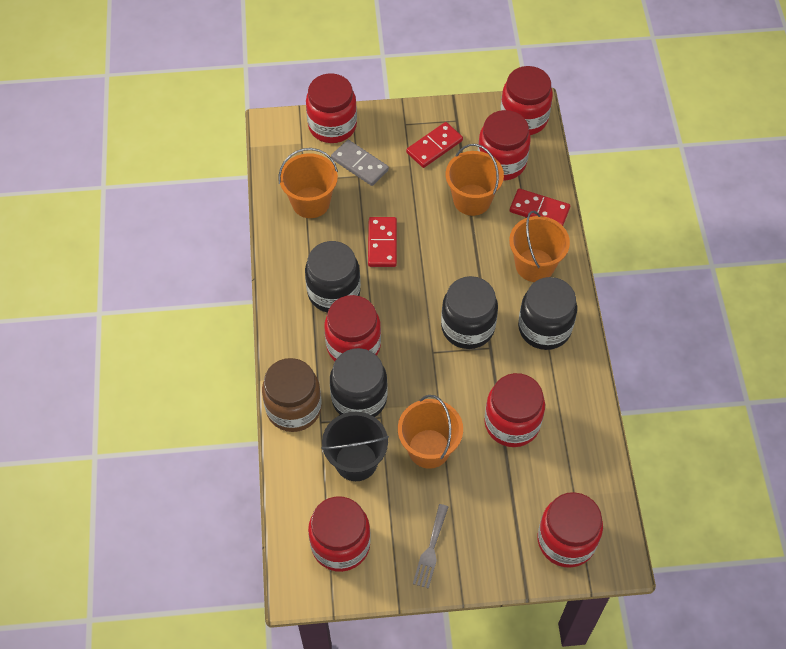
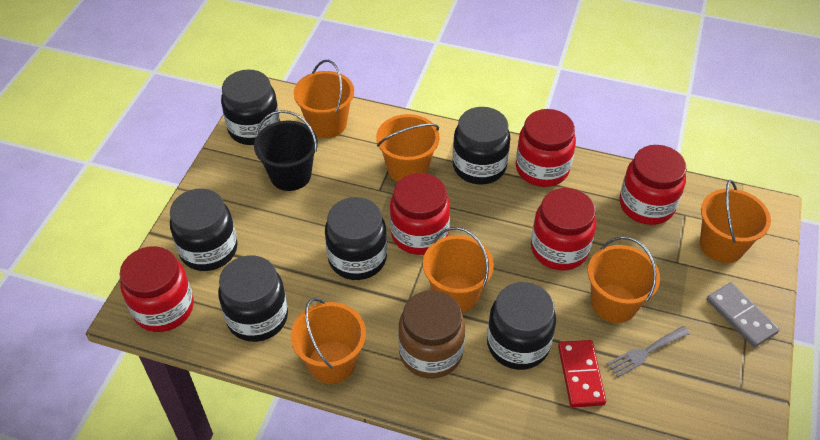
black jar: 4 -> 6
orange bucket: 4 -> 6
red domino: 3 -> 1
red jar: 7 -> 5

